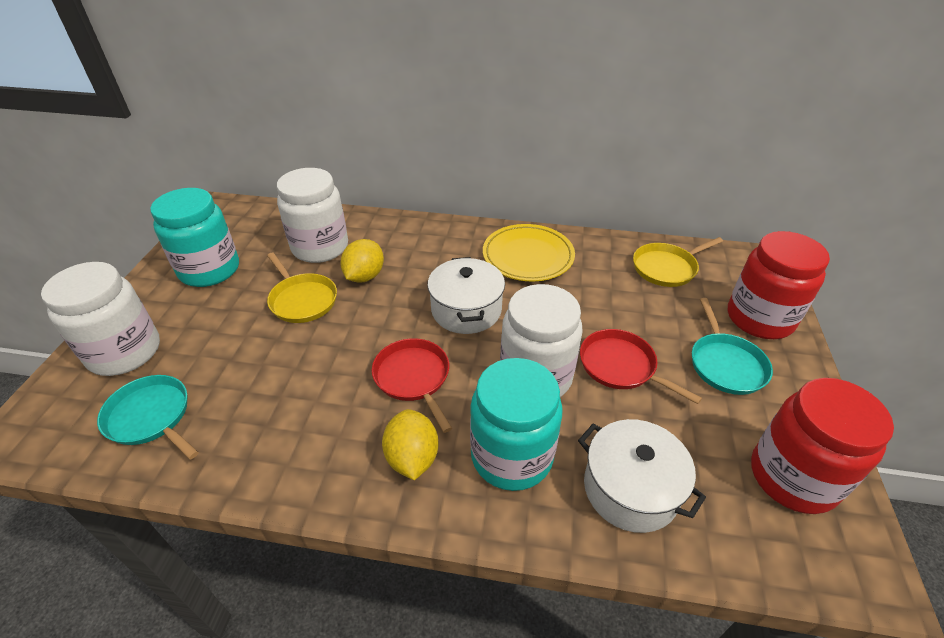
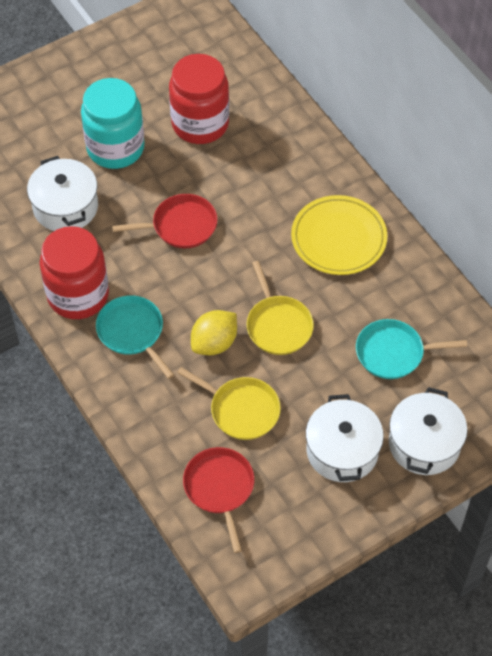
turquoise jar: 2 -> 1
white jar: 3 -> 0
white pot: 2 -> 3
yellow lemon: 2 -> 1

